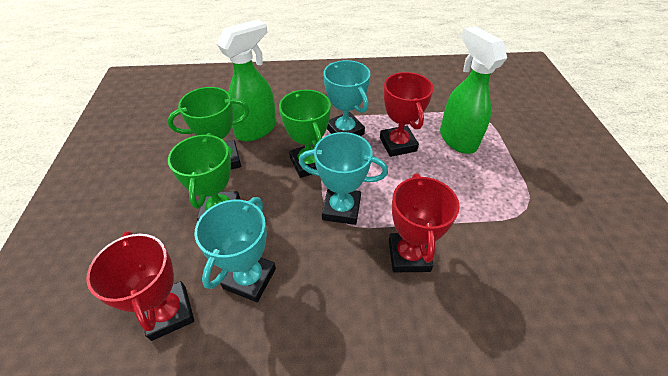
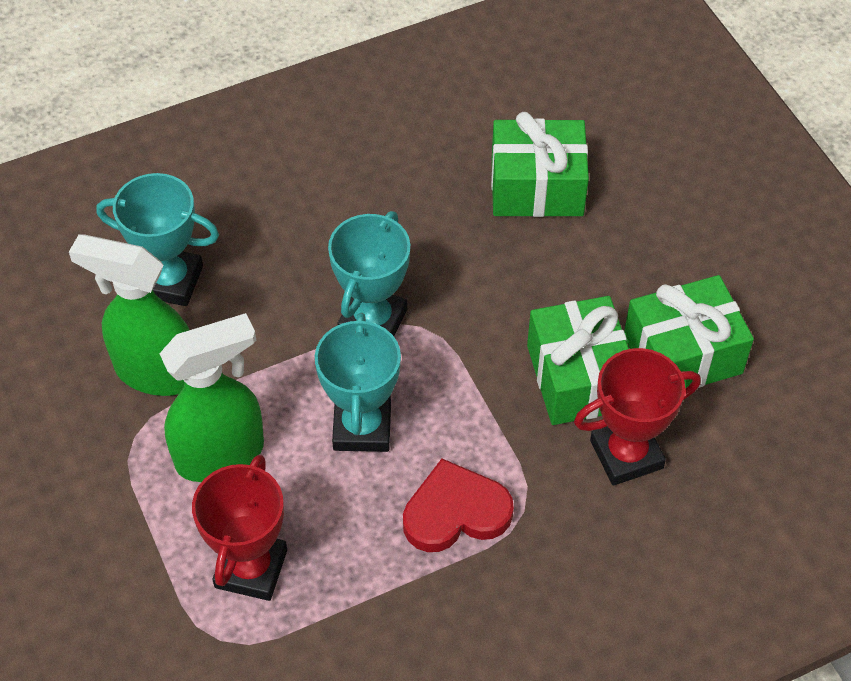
green gift: 0 -> 3
green trophy: 3 -> 0
red heart: 0 -> 1
red trophy: 3 -> 2

